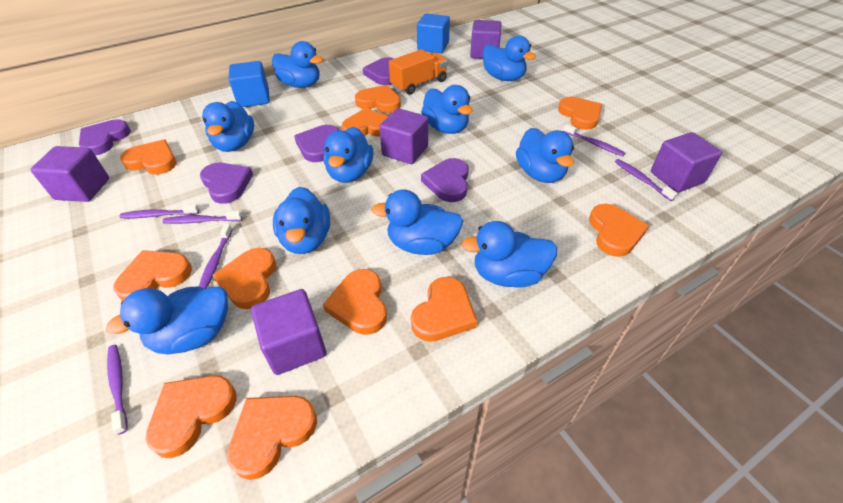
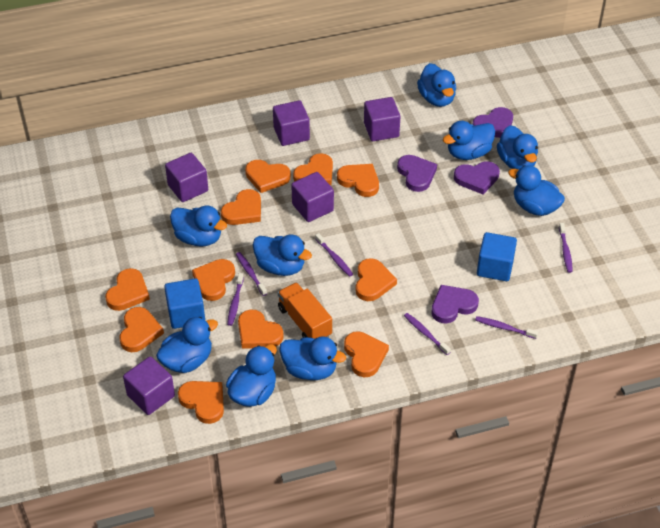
blue duck: 10 -> 9
purple heart: 5 -> 4

